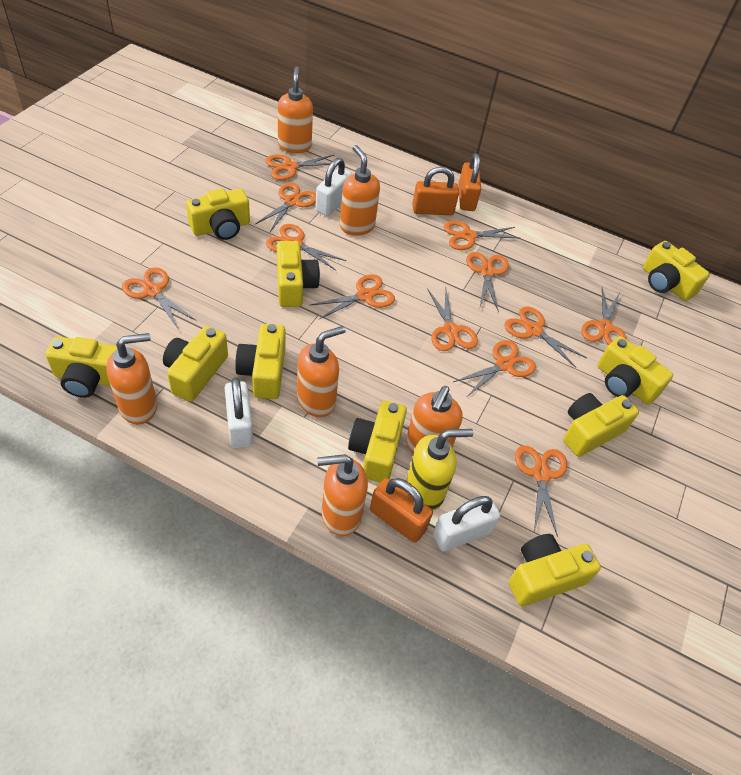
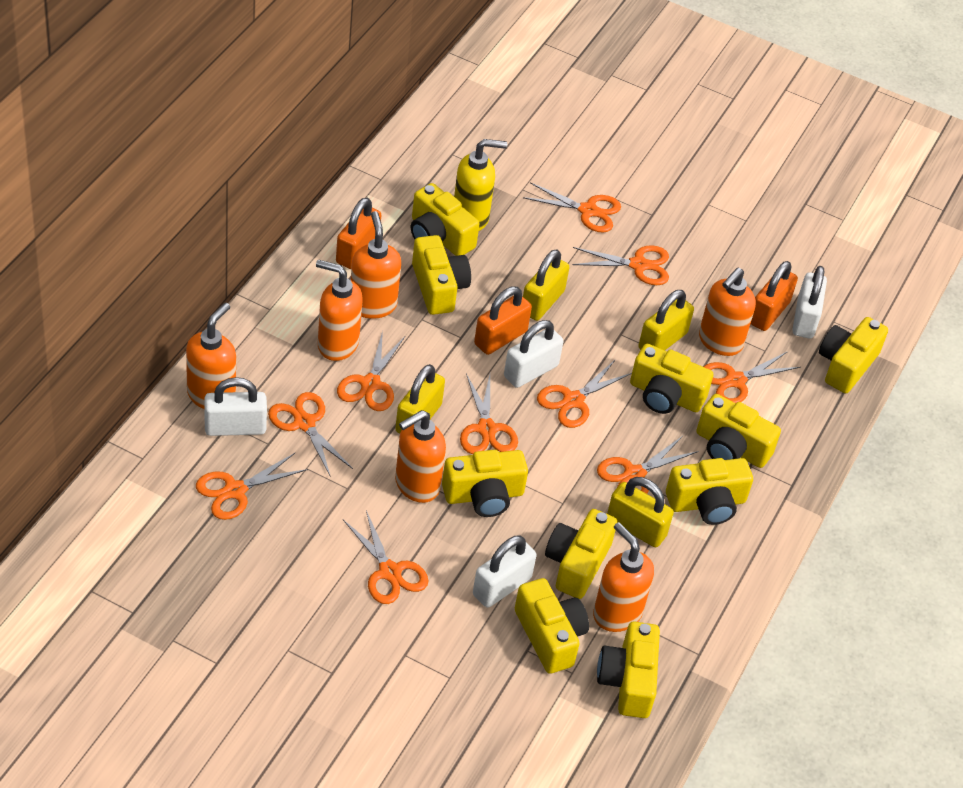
orange scissors: 12 -> 10
white padlock: 3 -> 4
yellow padlock: 0 -> 4

